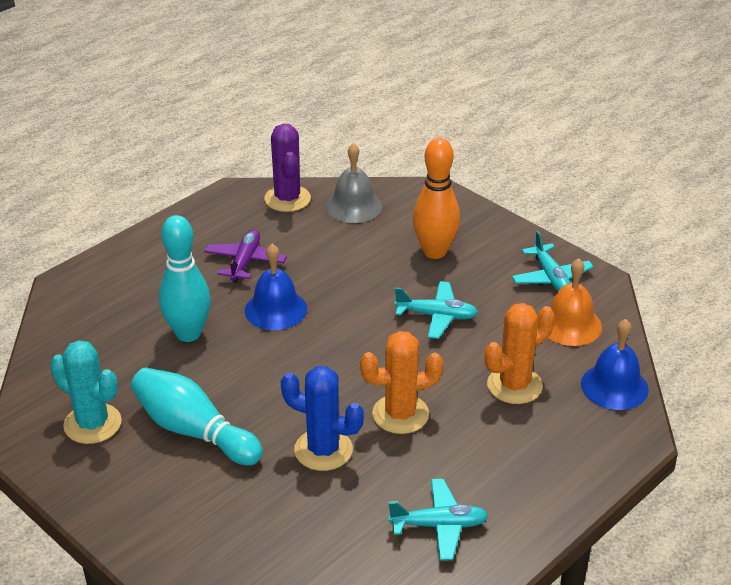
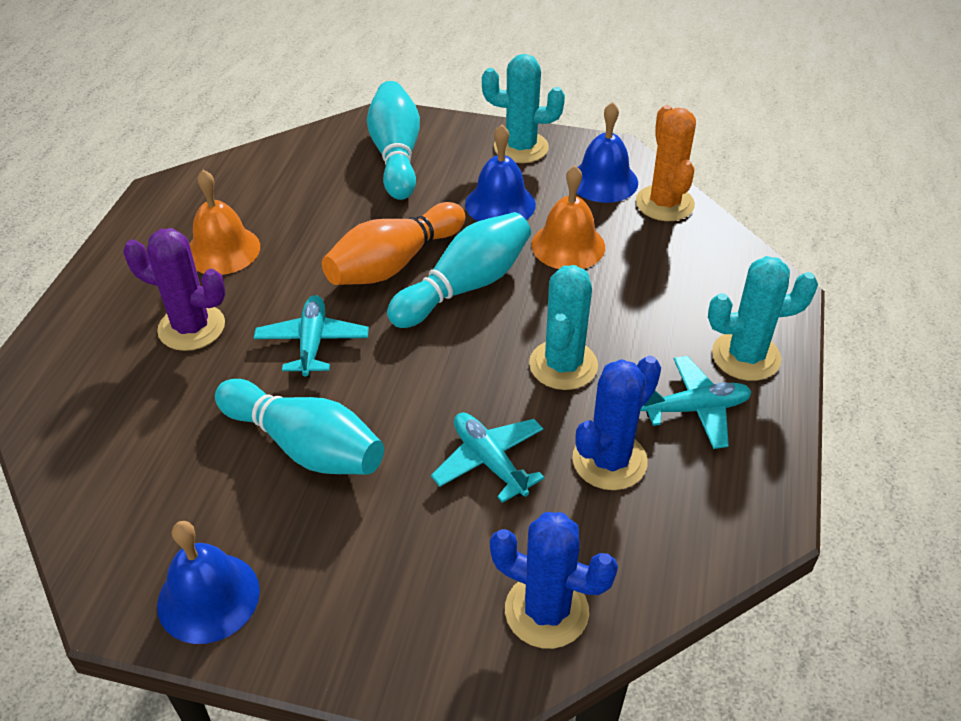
blue bell: 2 -> 3
blue cactus: 1 -> 2
grey bell: 1 -> 0
orange bell: 1 -> 2
orange cactus: 2 -> 1
purple plane: 1 -> 0
turquoise bowling pin: 2 -> 3
turquoise cactus: 1 -> 3

